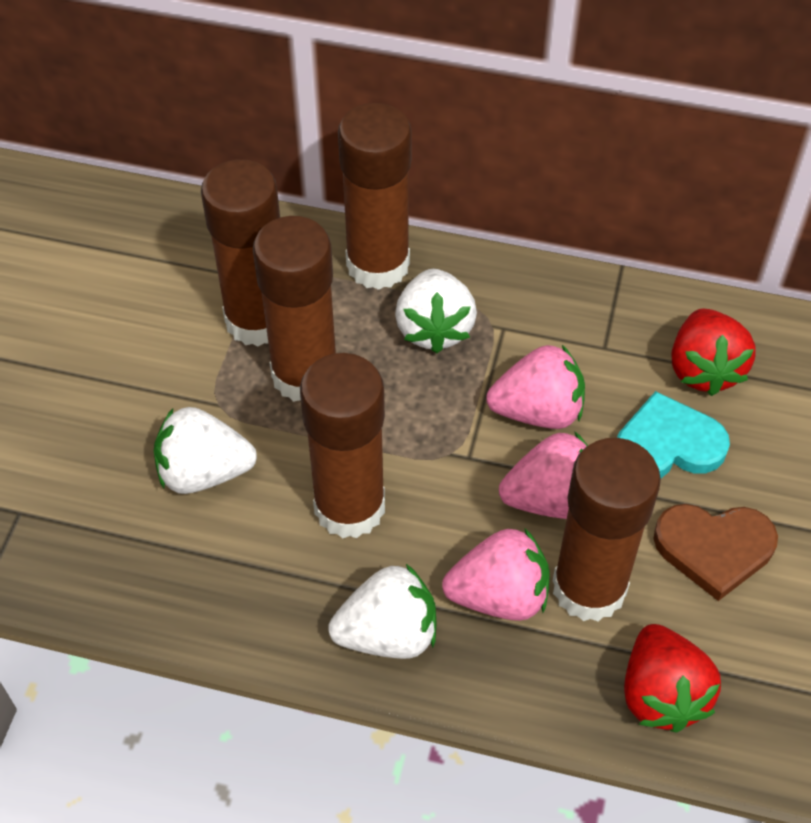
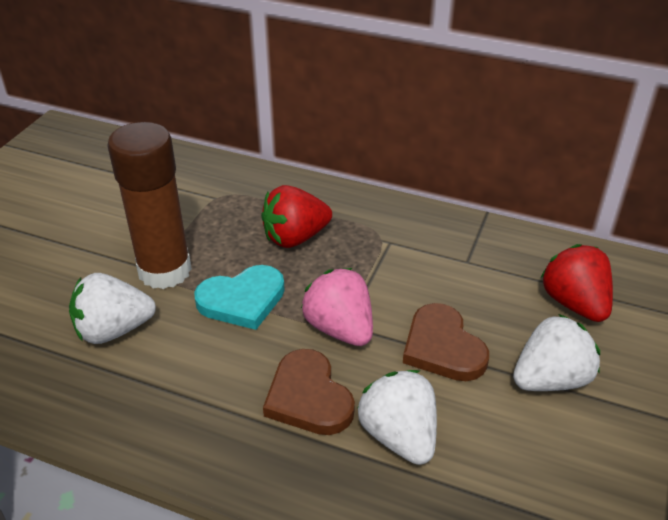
brown glue stick: 5 -> 1
brown heart: 1 -> 2
pink strawberry: 3 -> 1

